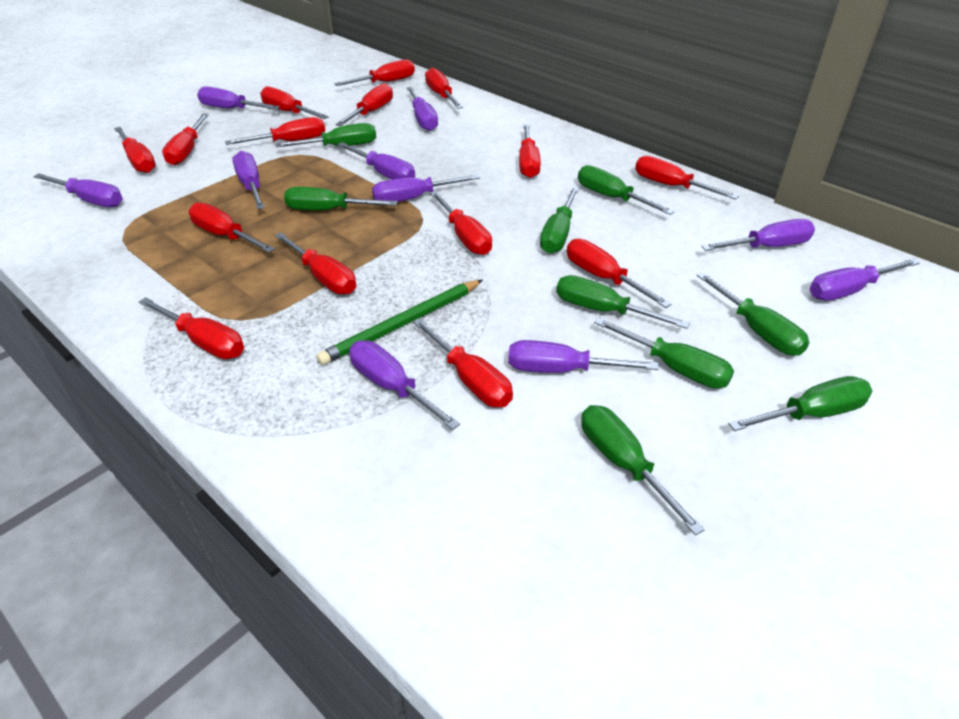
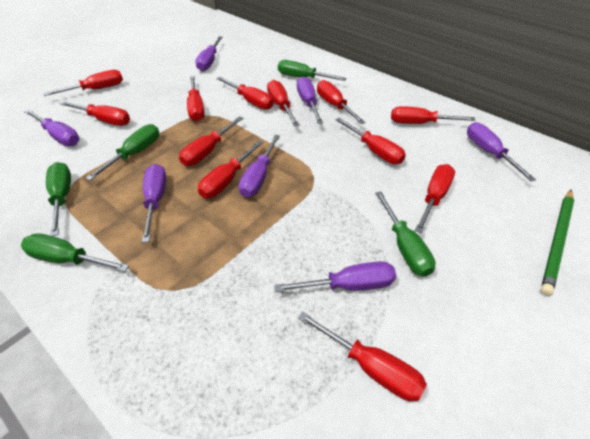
green screwdriver: 9 -> 5
purple screwdriver: 10 -> 7
red screwdriver: 15 -> 12

